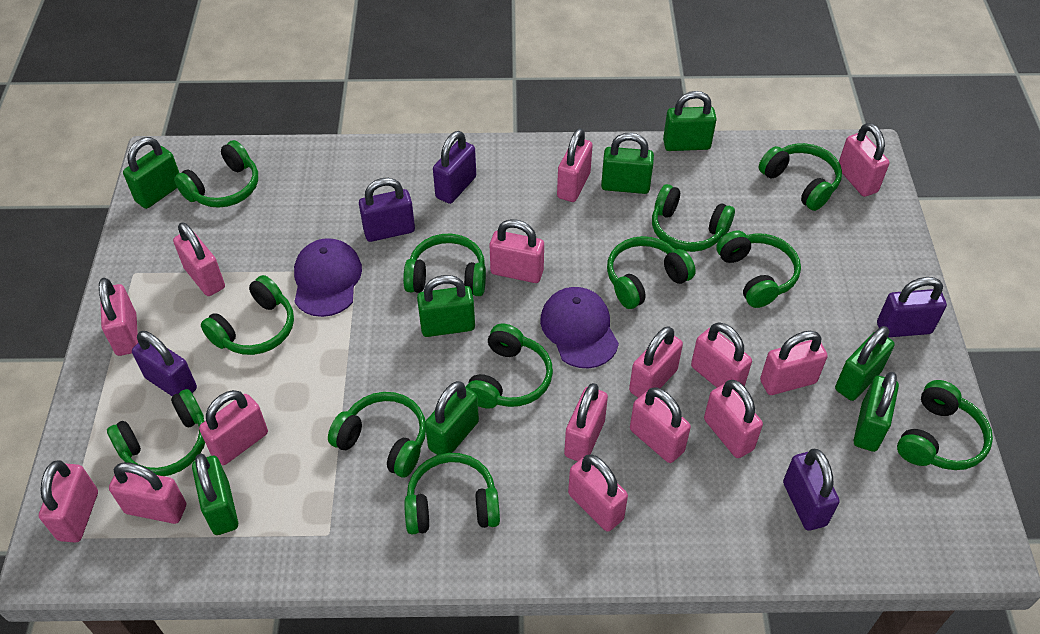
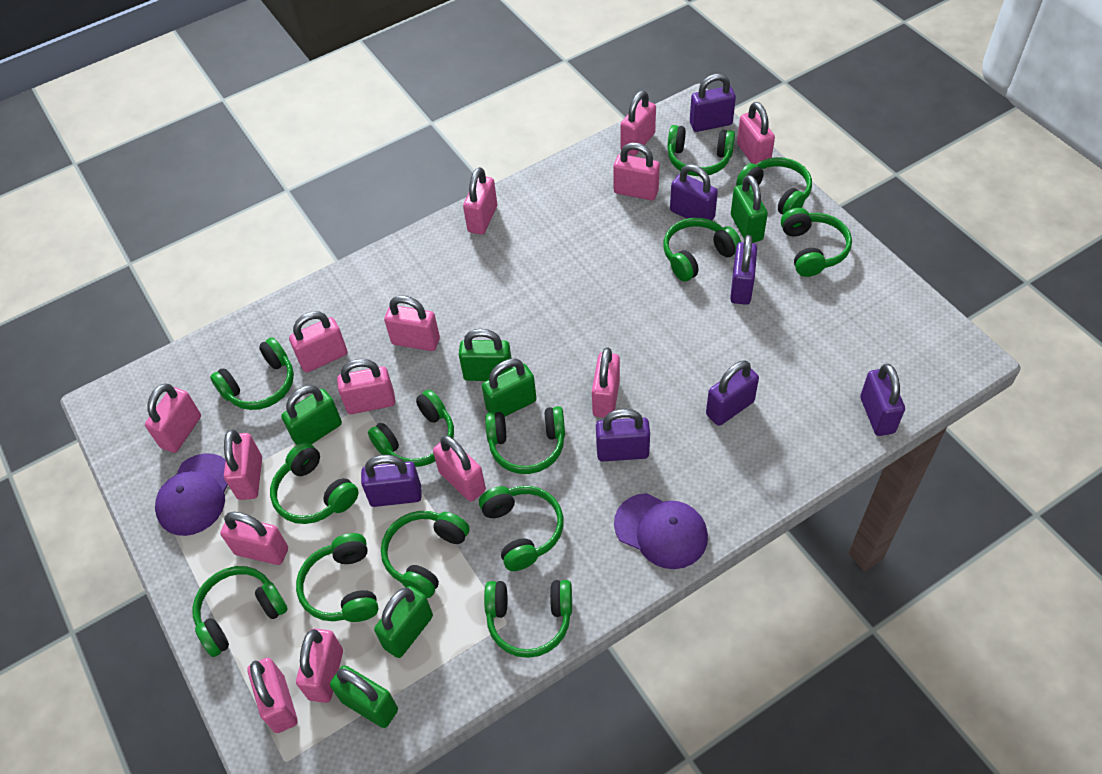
green headphones: 12 -> 13
green padlock: 8 -> 6
pink padlock: 15 -> 14
purple padlock: 5 -> 7

